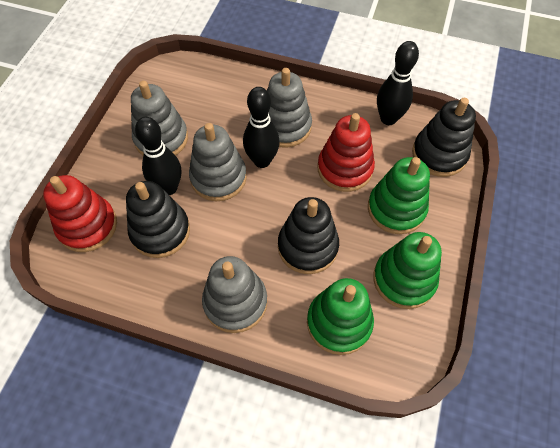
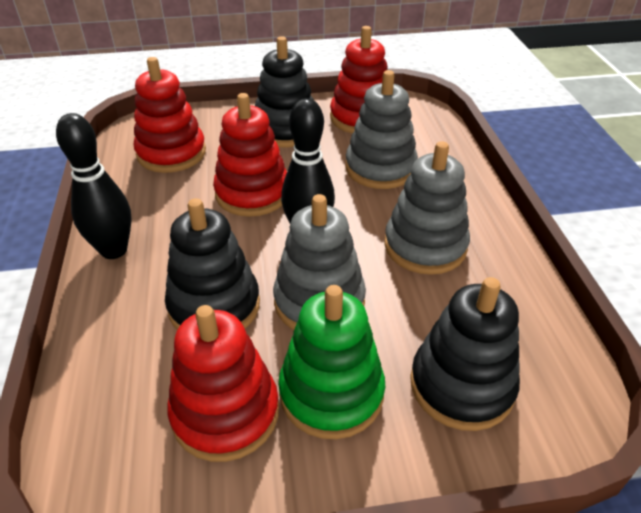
black bowling pin: 3 -> 2
green stacking toy: 3 -> 1
grey stacking toy: 4 -> 3
red stacking toy: 2 -> 4

